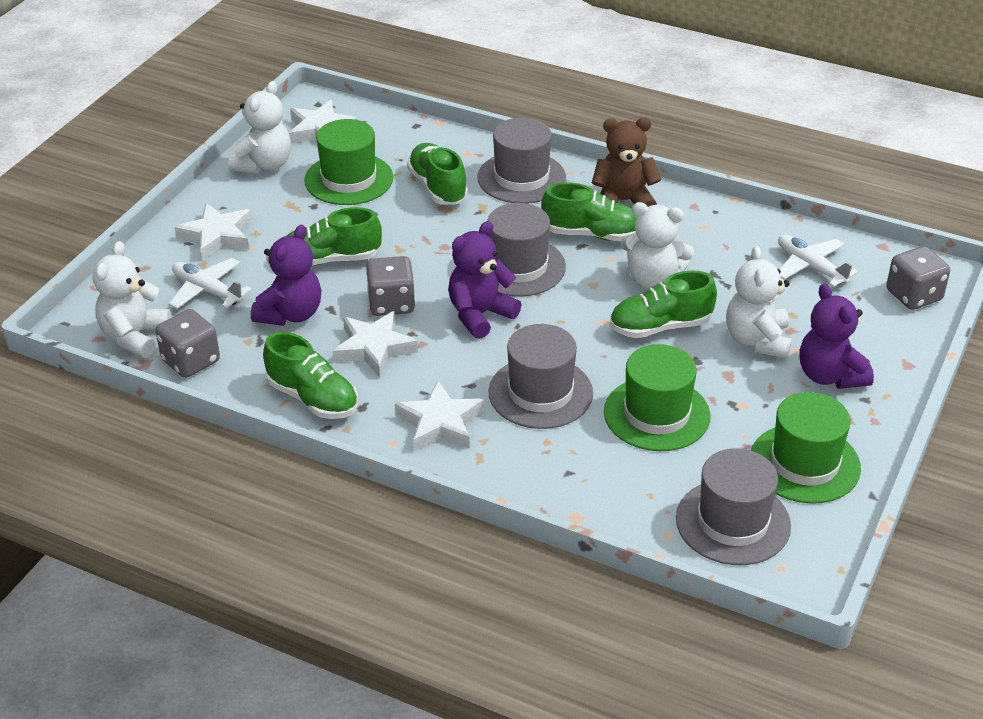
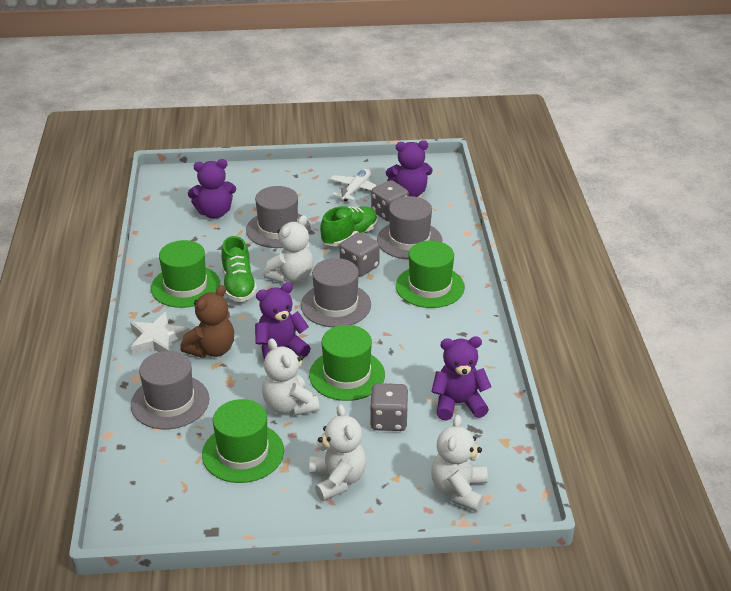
green hat: 3 -> 4
green shoe: 5 -> 2
purple teddy bear: 3 -> 4
white plane: 2 -> 1
white star: 4 -> 1

